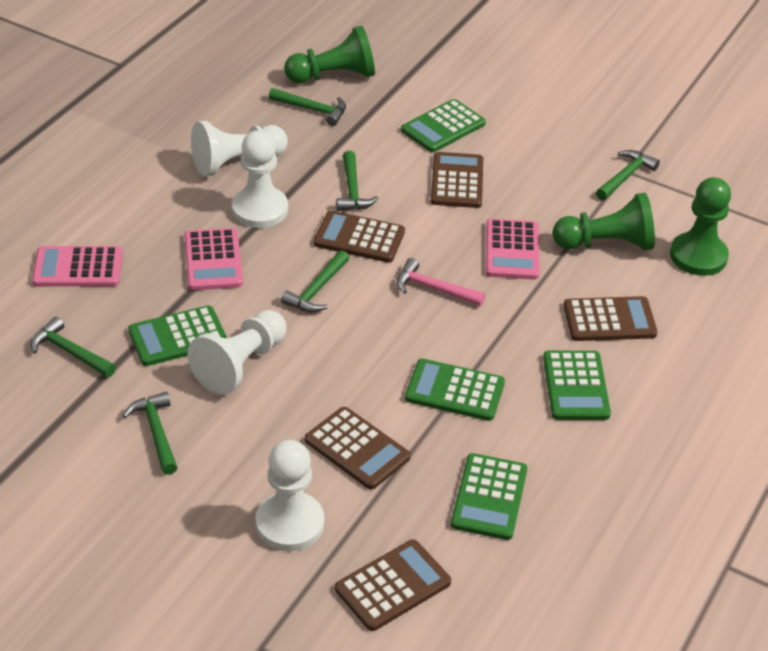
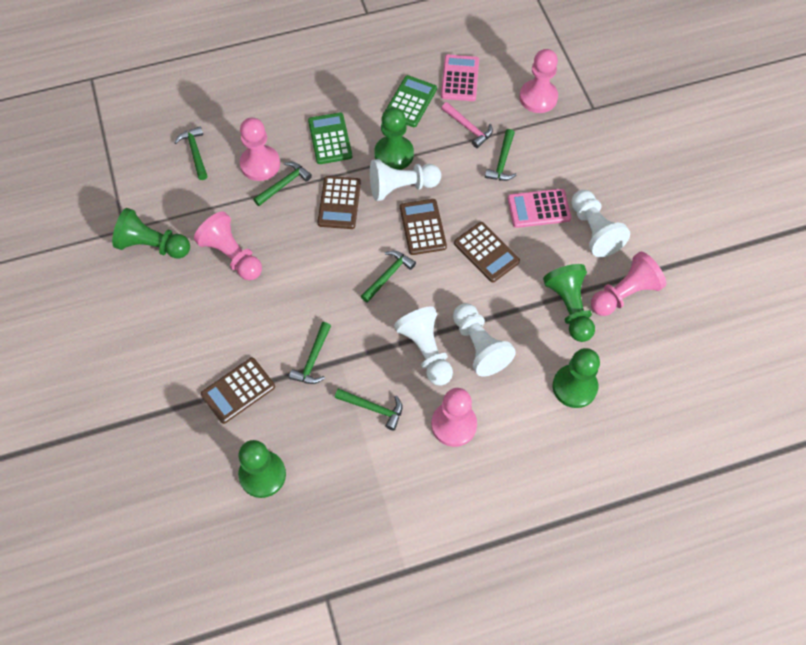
brown calculator: 5 -> 4
green calculator: 5 -> 2
green pawn: 3 -> 5
pink calculator: 3 -> 2
pink pawn: 0 -> 5

